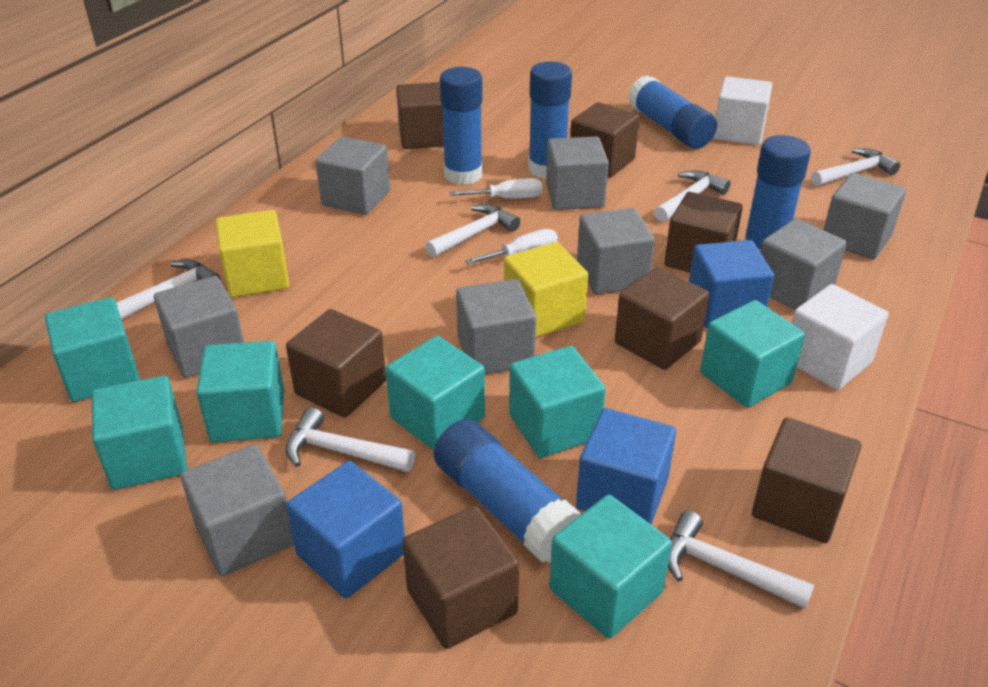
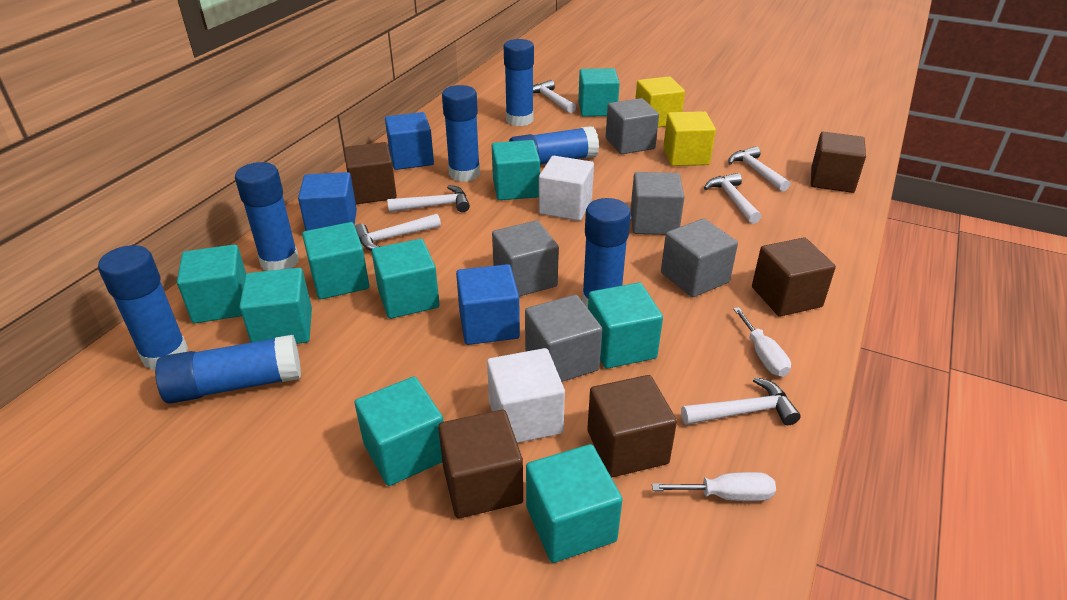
blue glue stick: 5 -> 7
brown cube: 7 -> 5
grey cube: 8 -> 5
turquoise cube: 7 -> 9

